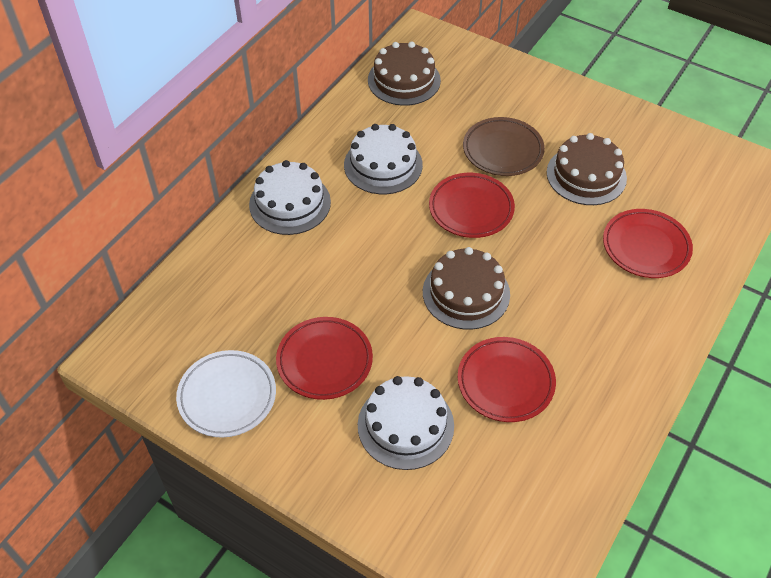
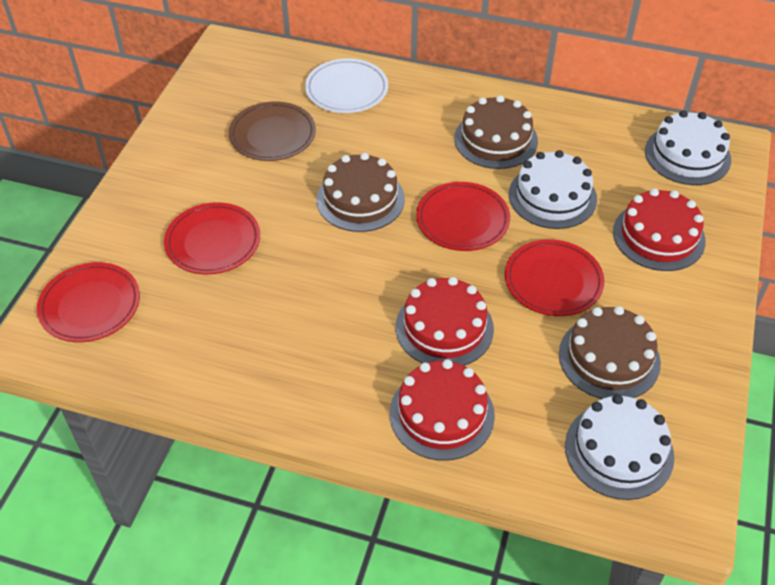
red cake: 0 -> 3

